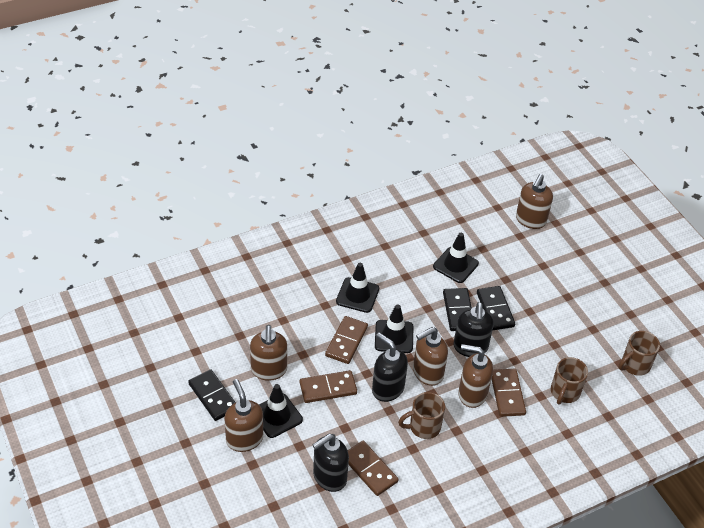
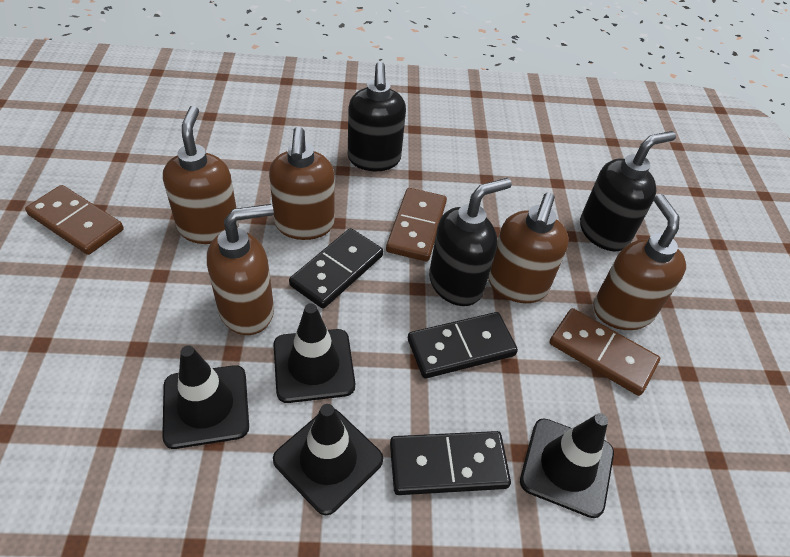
brown domino: 4 -> 3
brown mug: 3 -> 0

